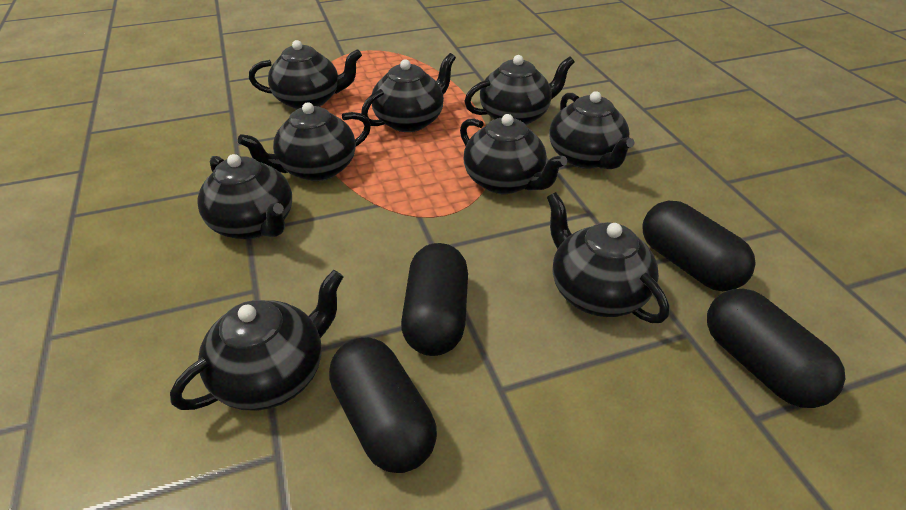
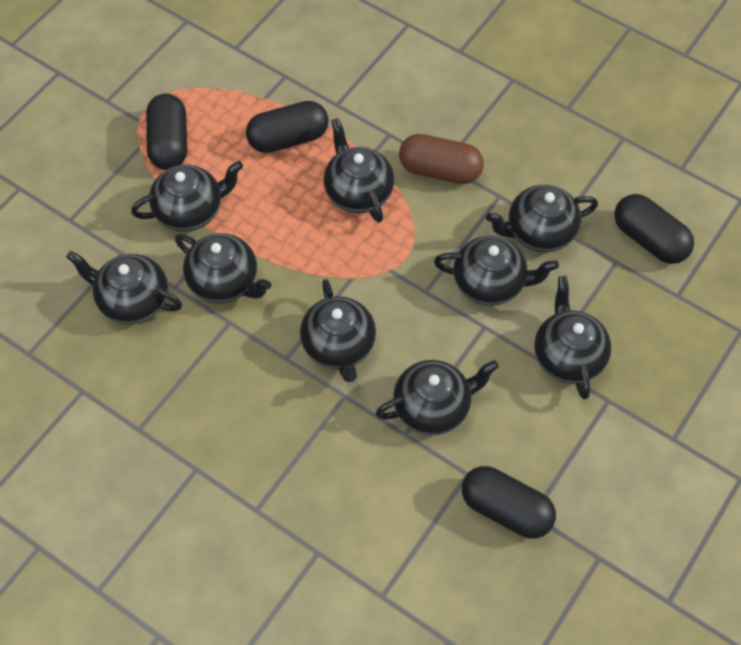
brown capsule: 0 -> 1

